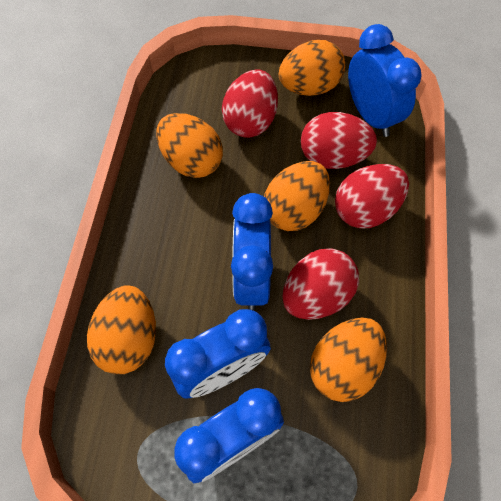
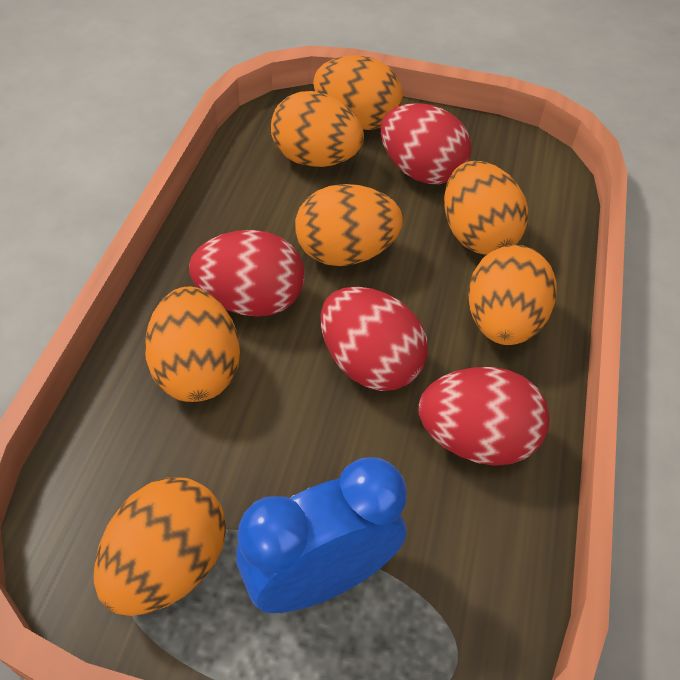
blue clock: 4 -> 1
orange egg: 5 -> 7

